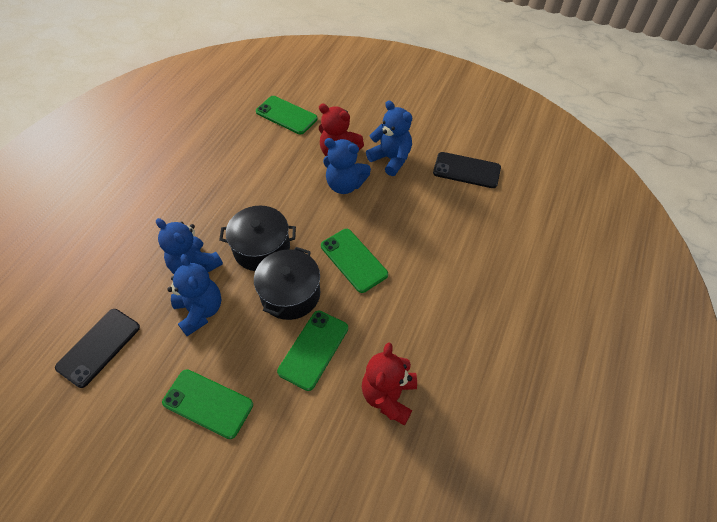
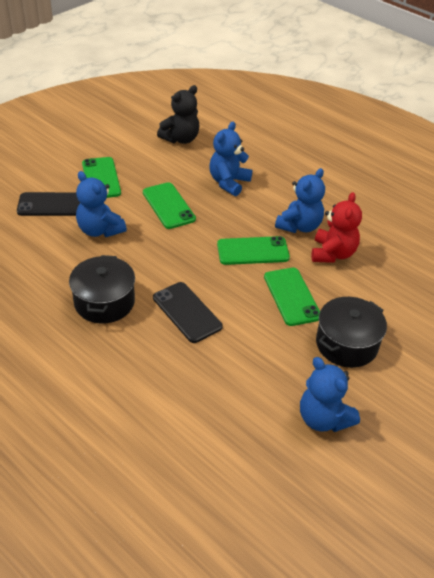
black teddy bear: 0 -> 1
red teddy bear: 2 -> 1

